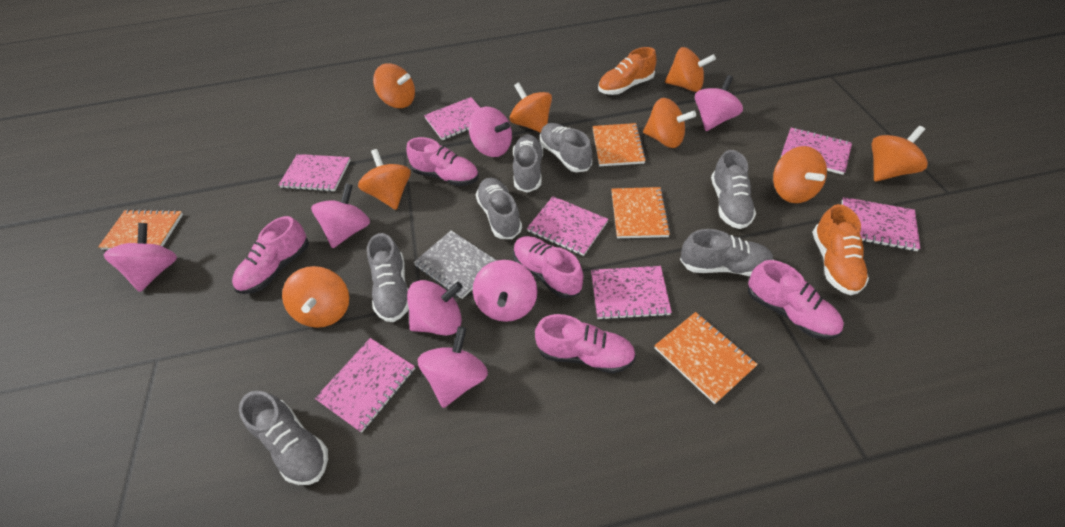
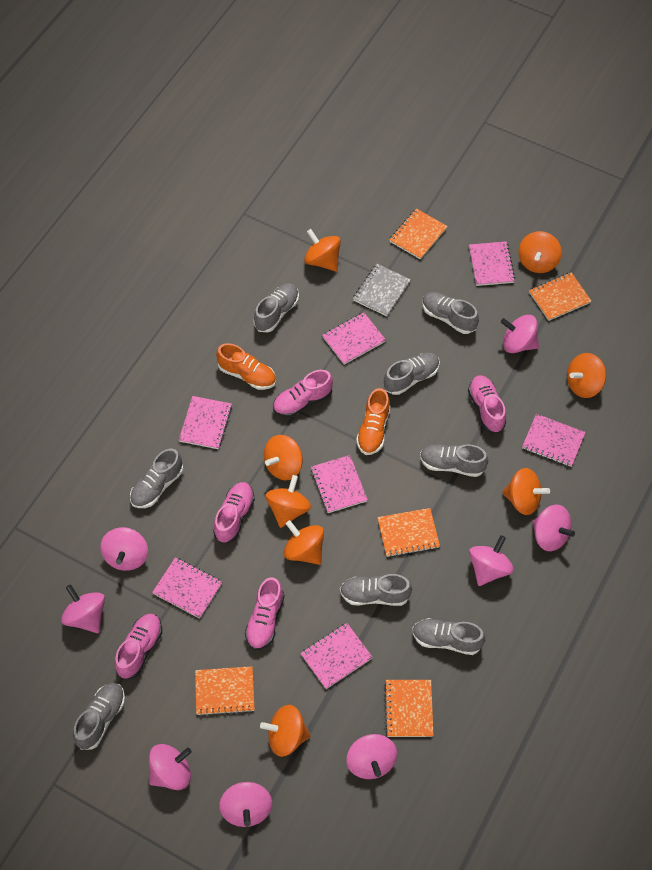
grey shoe: 7 -> 8
orange notebook: 4 -> 5
pink spinning top: 7 -> 8

